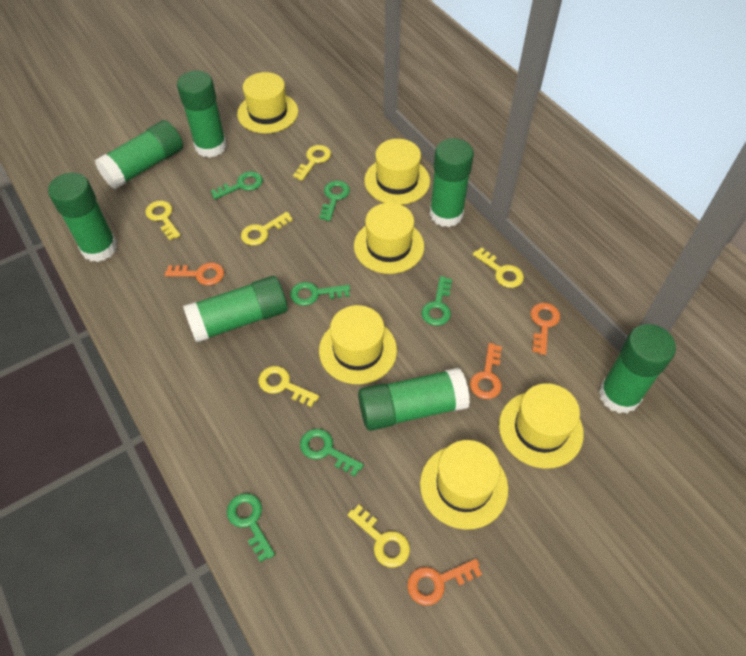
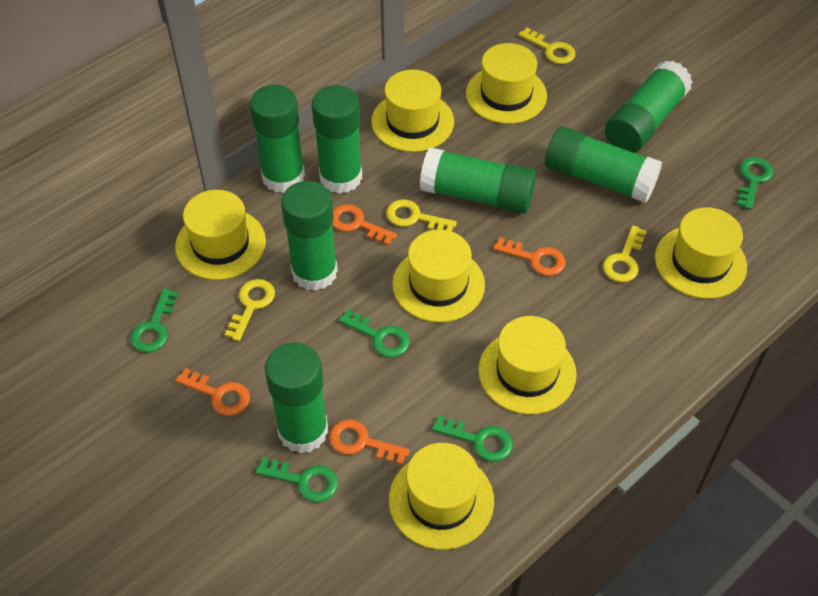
green key: 6 -> 5
yellow hat: 6 -> 7
yellow key: 6 -> 4

